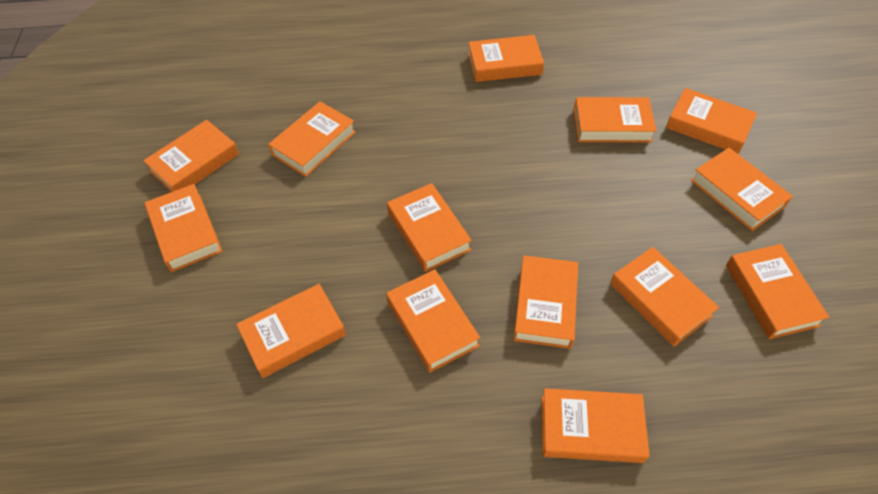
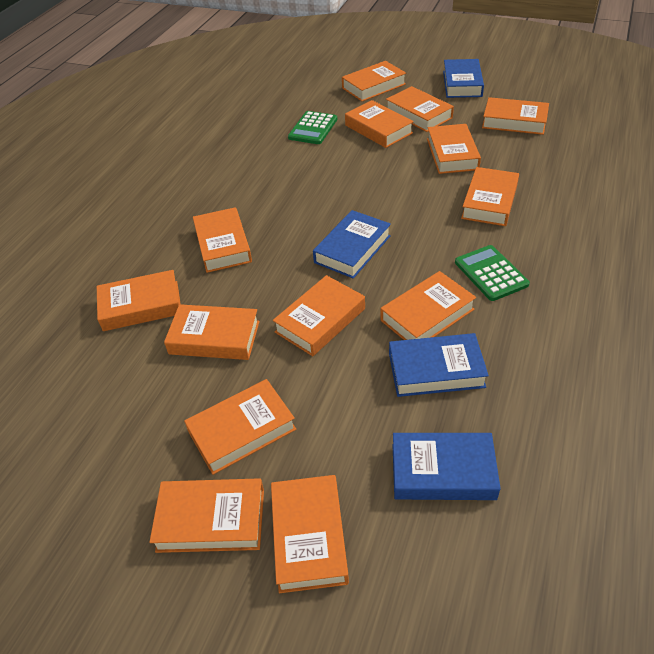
blue book: 0 -> 4
green calculator: 0 -> 2

